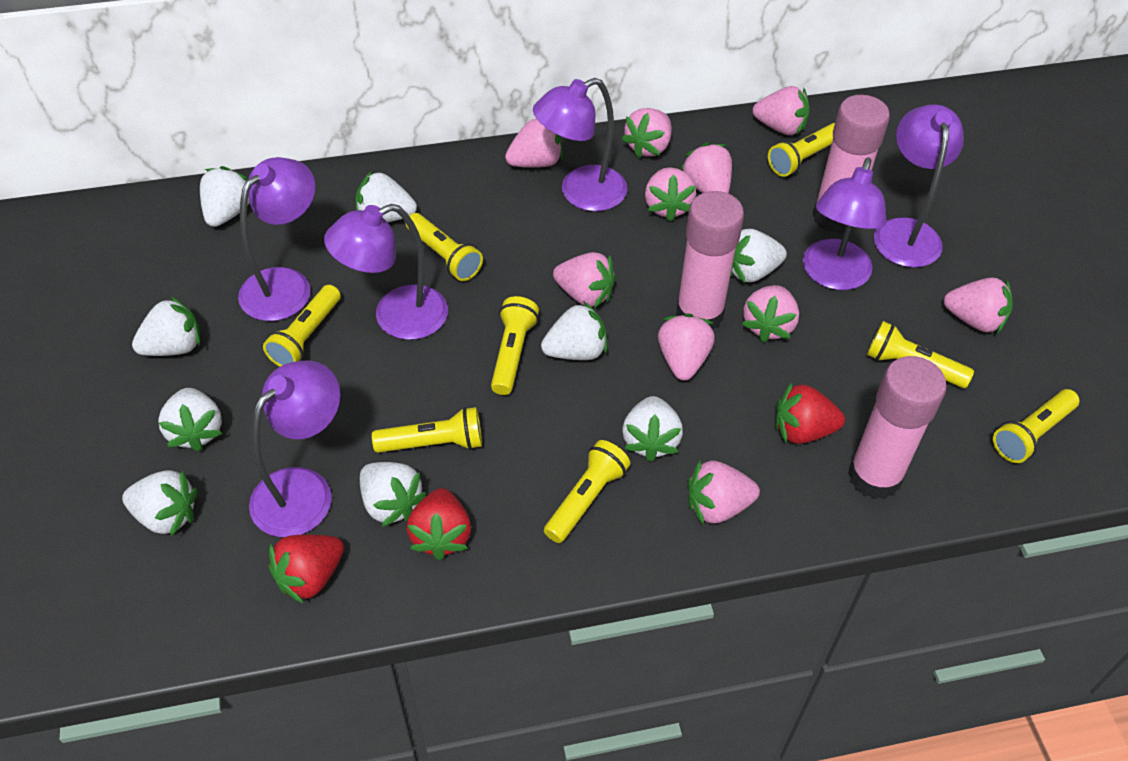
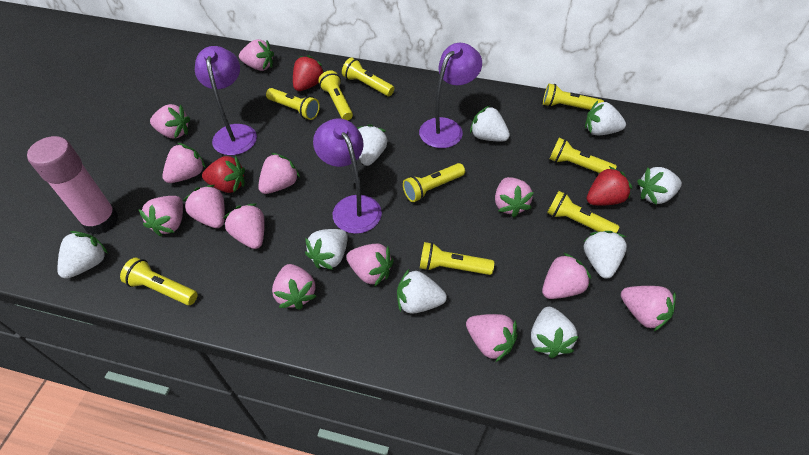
pink glue stick: 3 -> 1
pink strawberry: 10 -> 13
purple lamp: 6 -> 3
yellow flashlight: 8 -> 9

